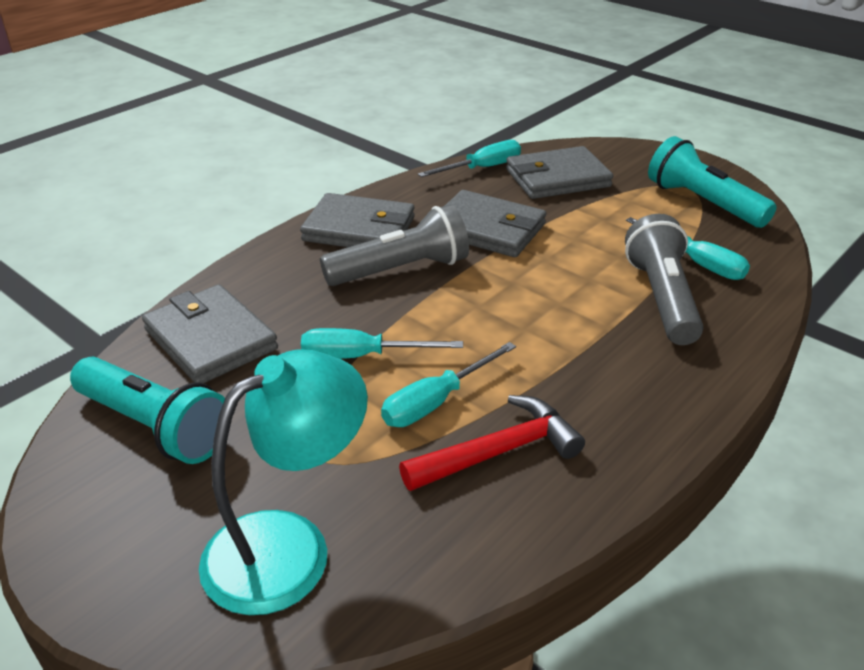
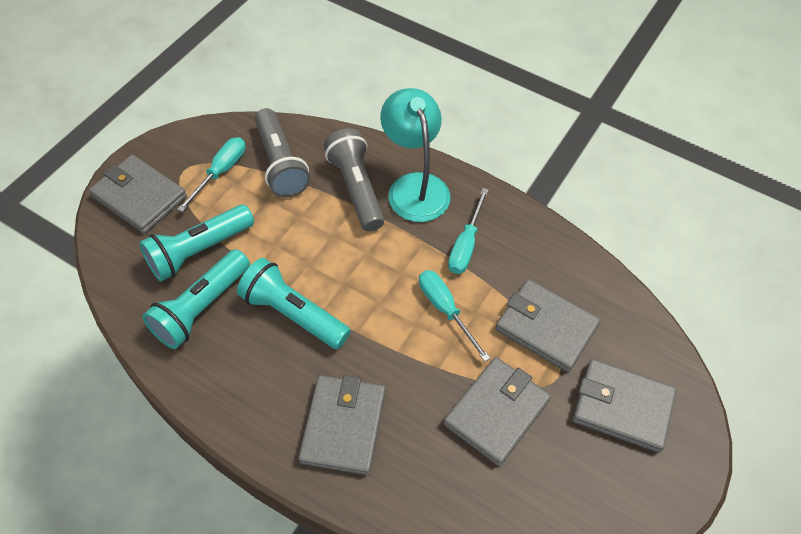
grey wallet: 4 -> 5
red hammer: 1 -> 0
turquoise flashlight: 2 -> 3
turquoise screwdriver: 4 -> 3

